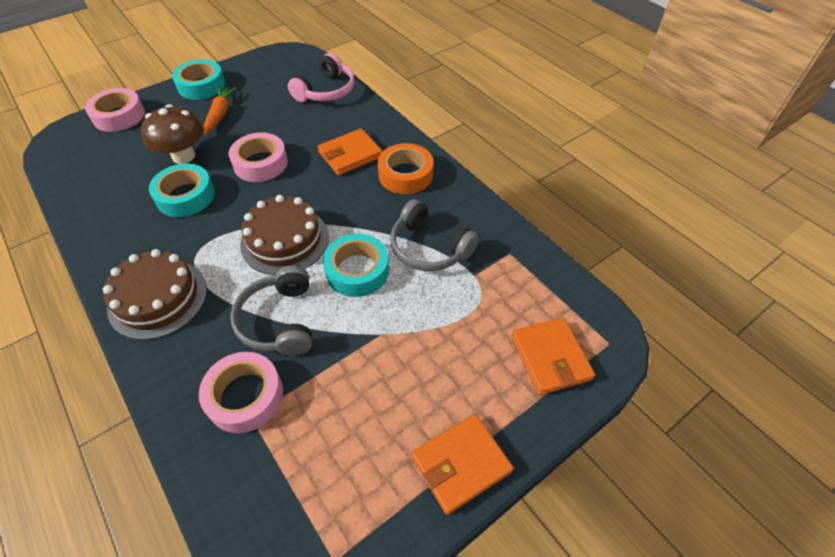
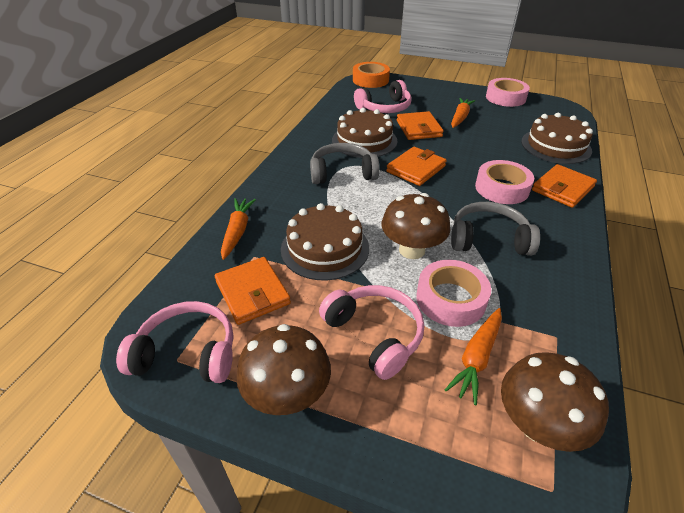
brown cake: 2 -> 3
brown mushroom: 1 -> 3
orange carrot: 1 -> 3
orange wallet: 3 -> 4
pink headphones: 1 -> 3
turquoise tape: 3 -> 0

